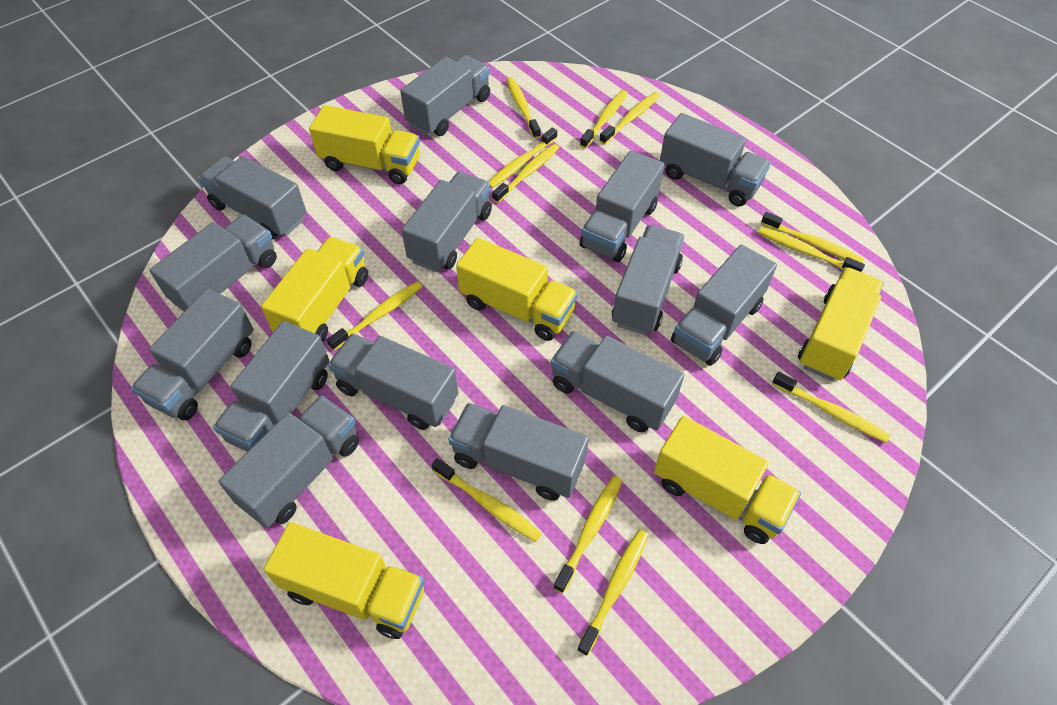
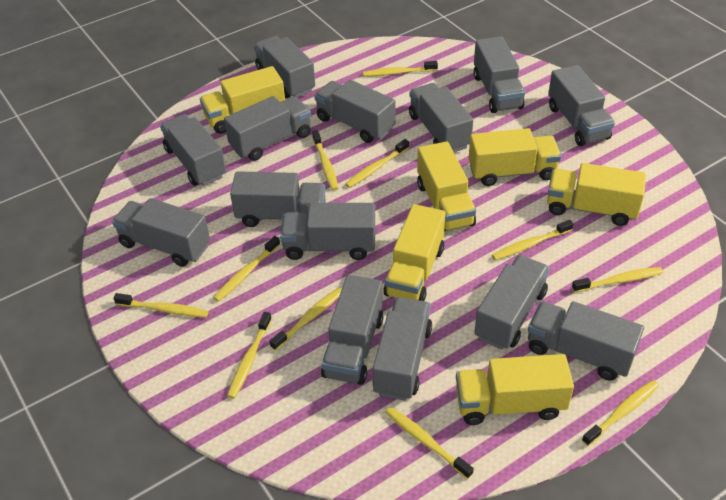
yellow toothbrush: 12 -> 11

